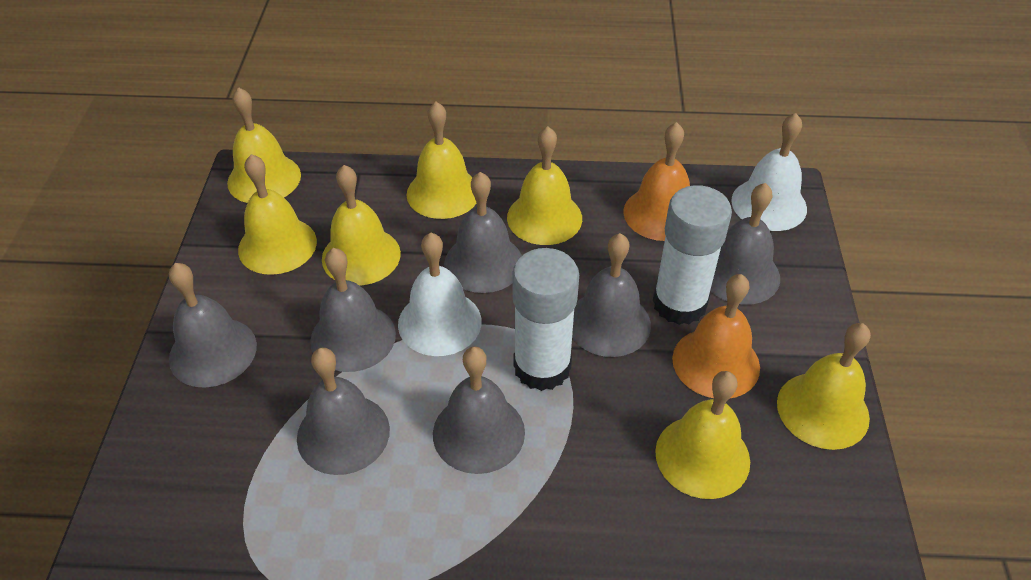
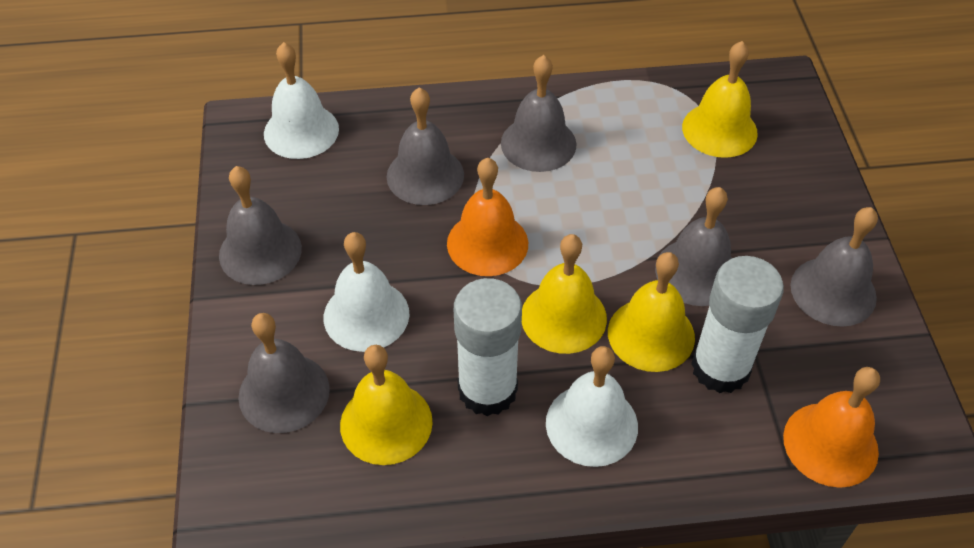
grey bell: 7 -> 6
white bell: 2 -> 3
yellow bell: 7 -> 4

